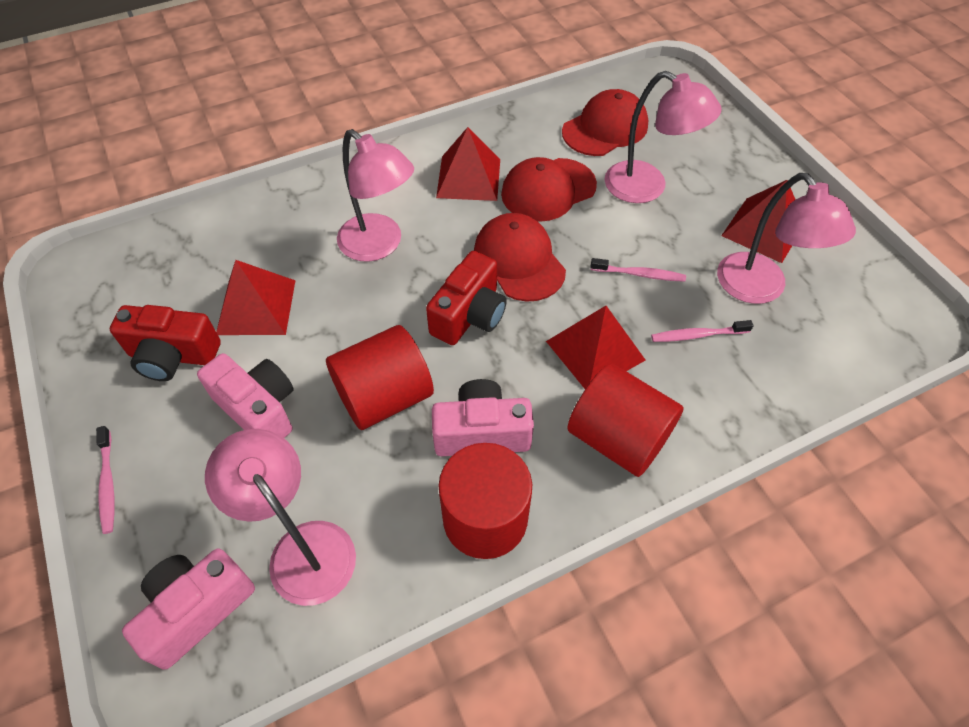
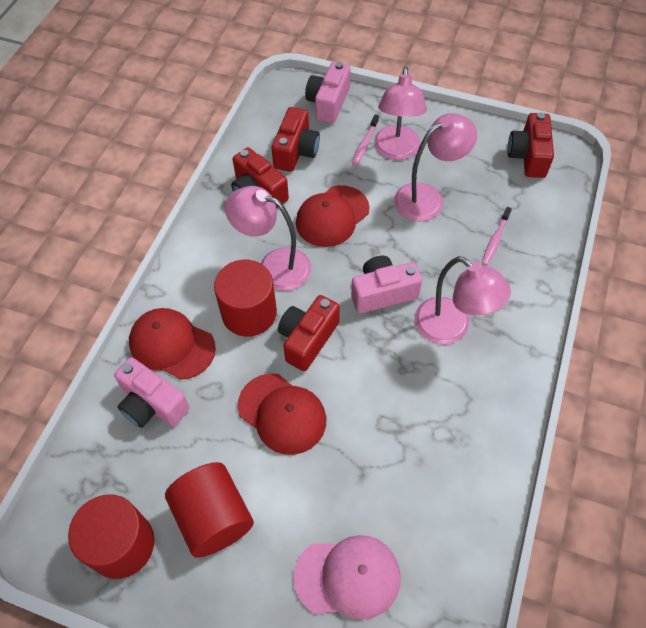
pink cap: 0 -> 1
pink toothbrush: 3 -> 2
red camera: 2 -> 4
red pyramid: 4 -> 0

